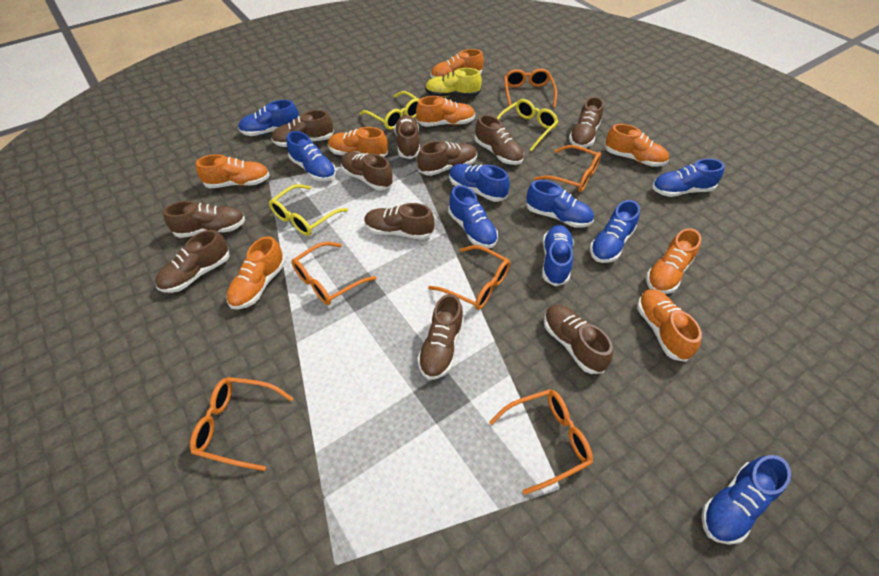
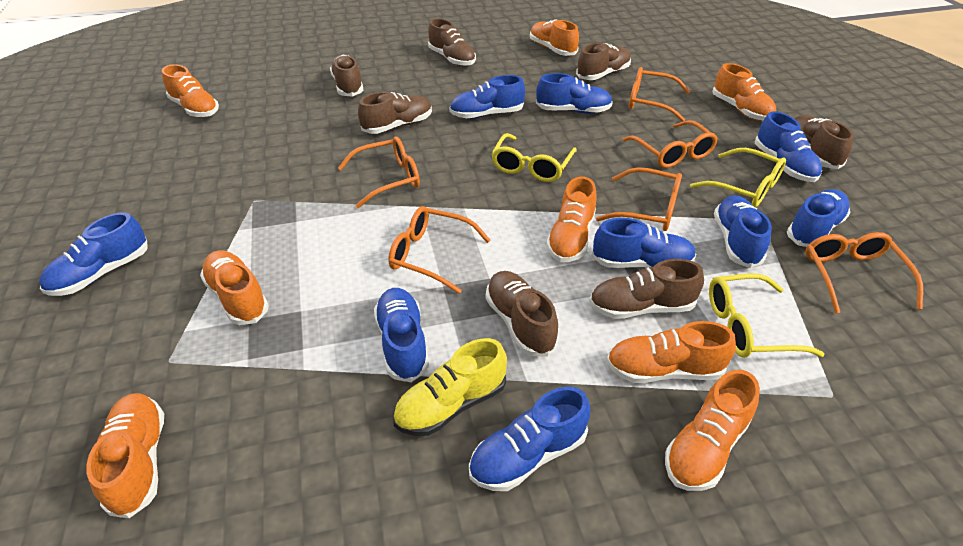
brown shoe: 11 -> 7

